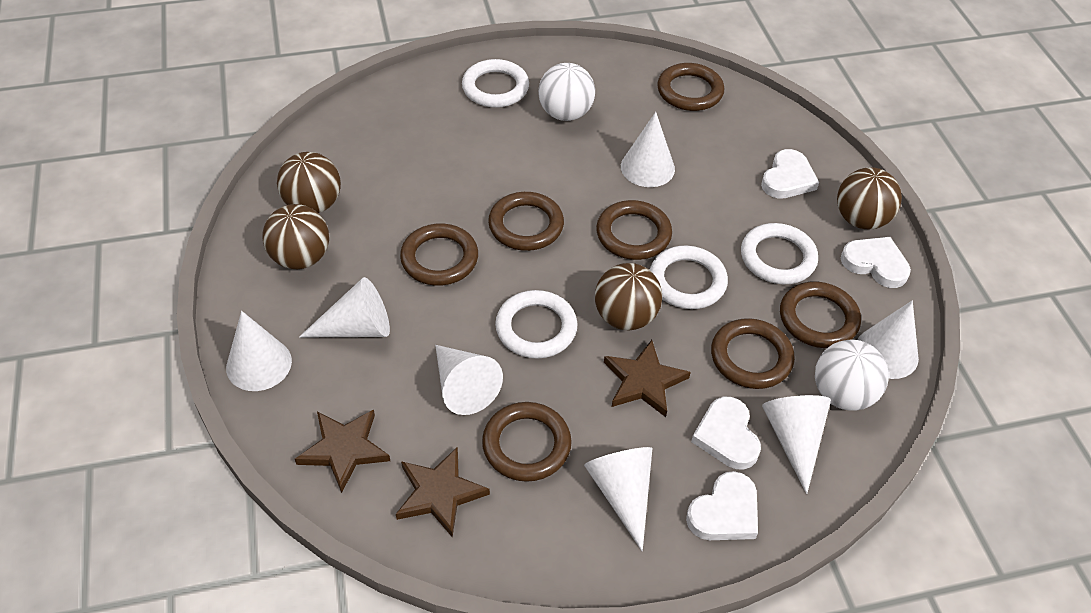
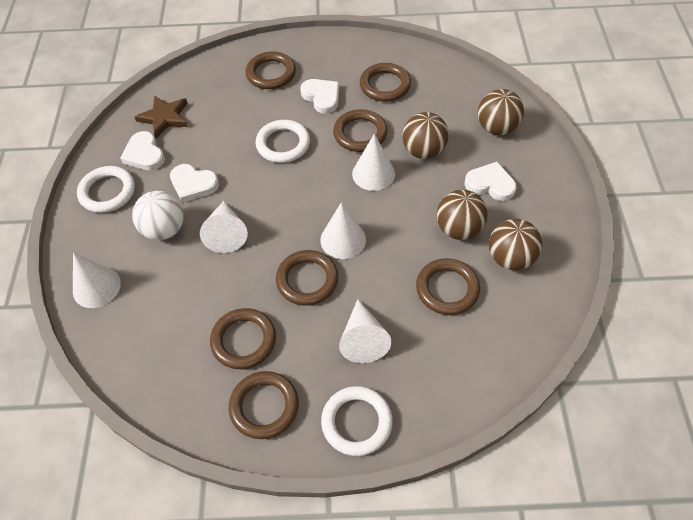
brown star: 3 -> 1
white ball: 2 -> 1
white cone: 7 -> 5
white ring: 4 -> 3

